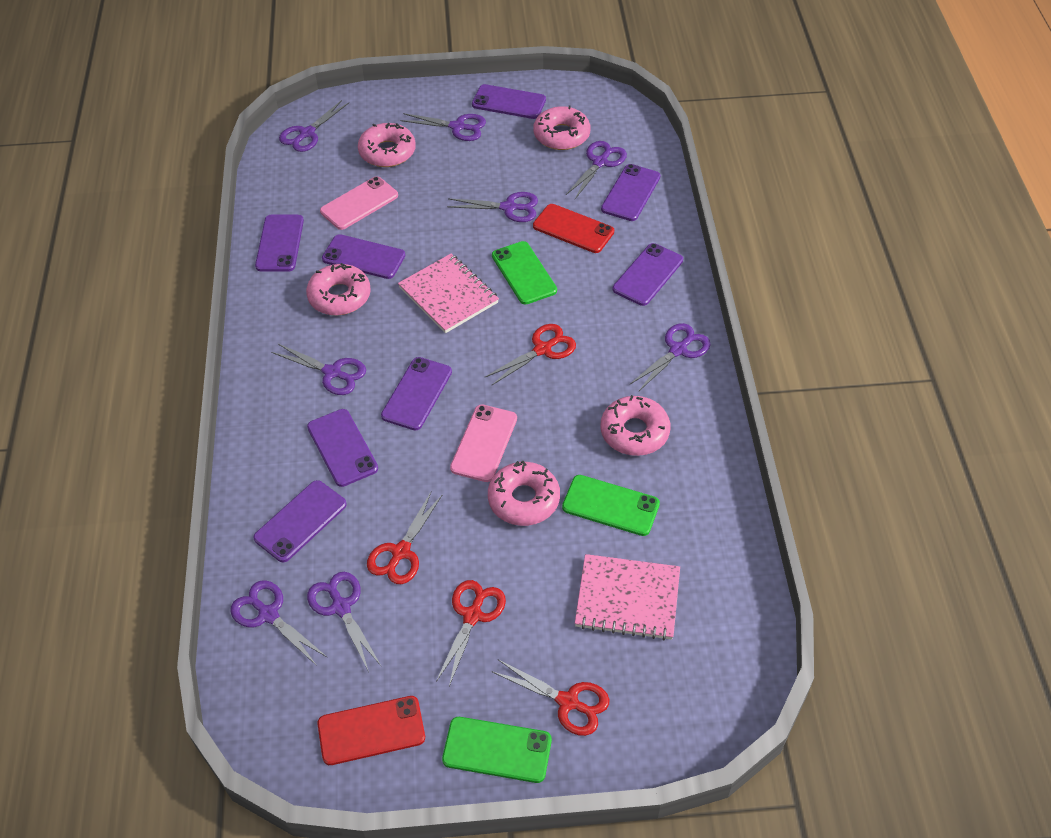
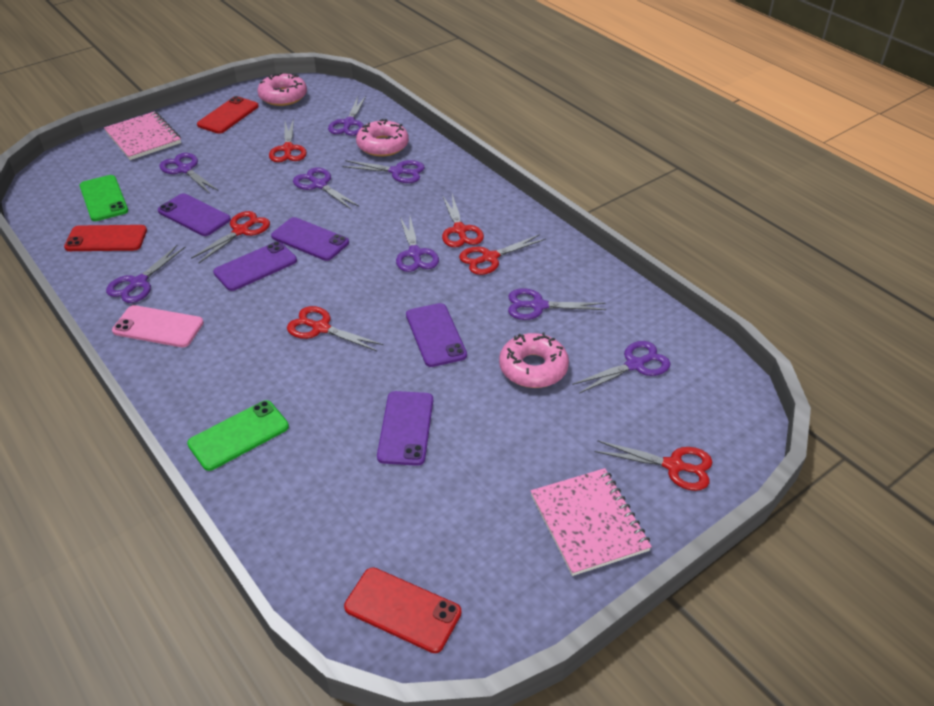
green phone: 3 -> 2
pink donut: 5 -> 3
pink phone: 2 -> 1
purple phone: 8 -> 5
red phone: 2 -> 3
red scissors: 4 -> 6

